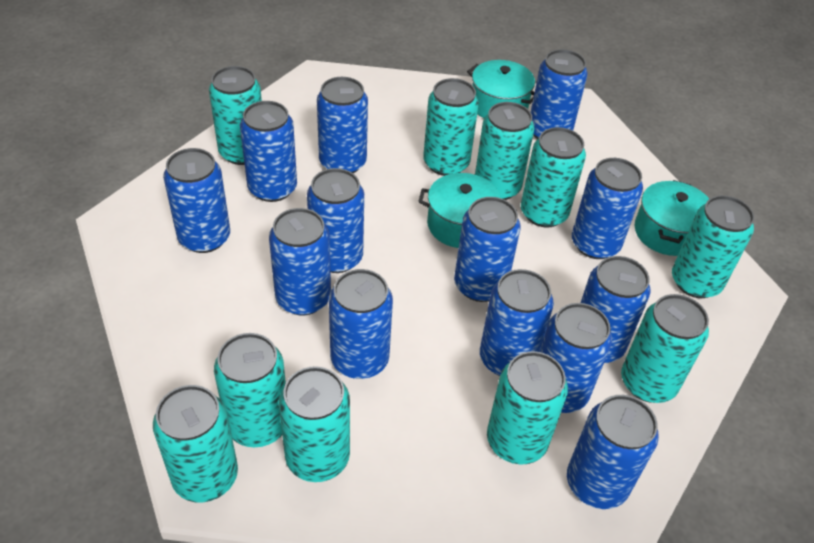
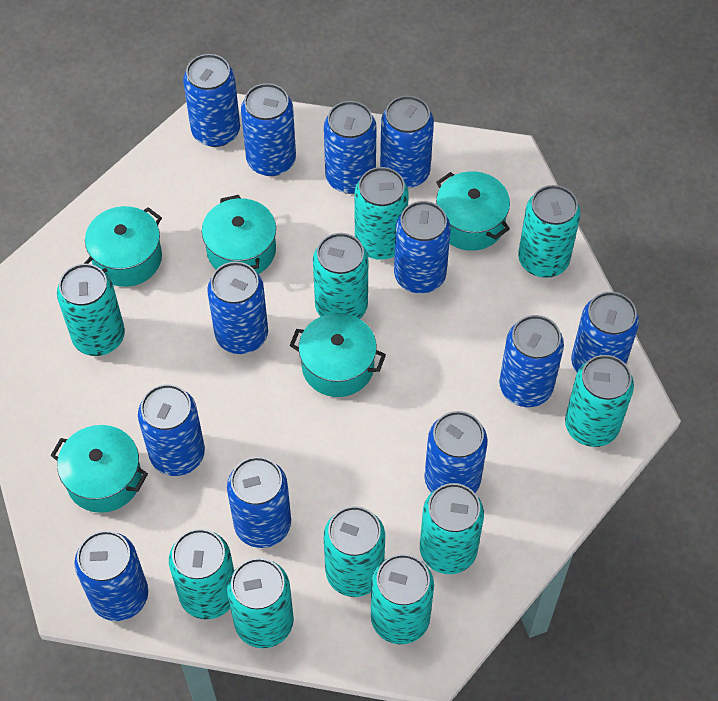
blue can: 13 -> 12
turquoise pot: 3 -> 5

